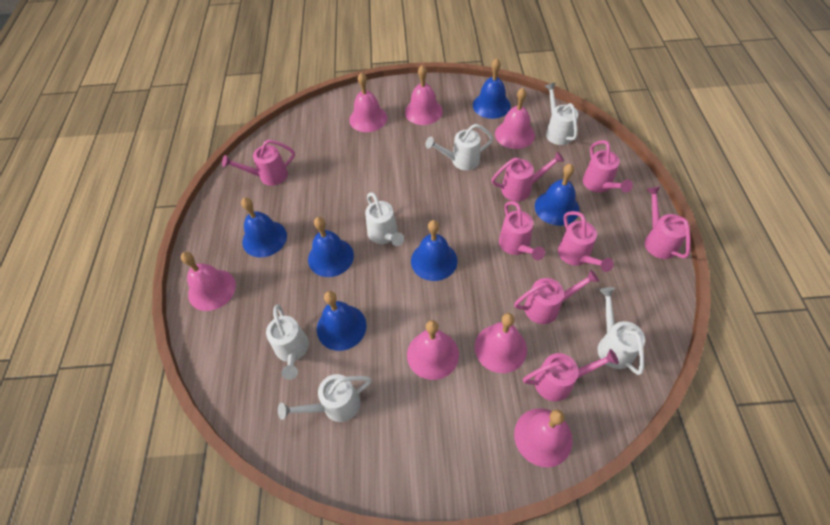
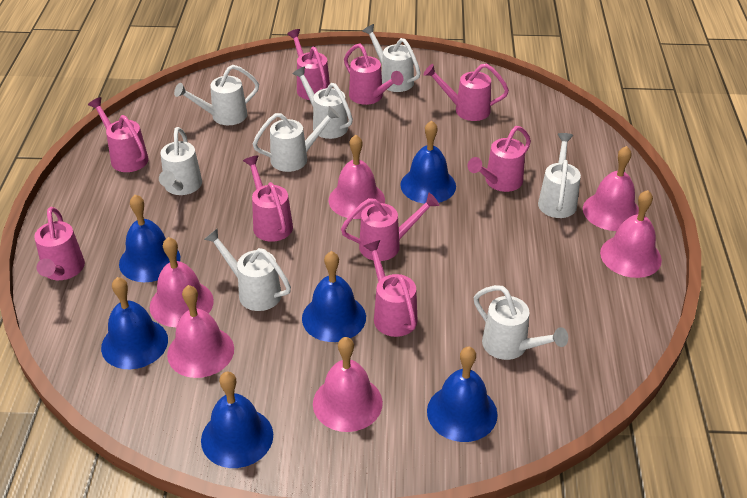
pink bell: 7 -> 6
pink watering can: 8 -> 9
white watering can: 6 -> 8

